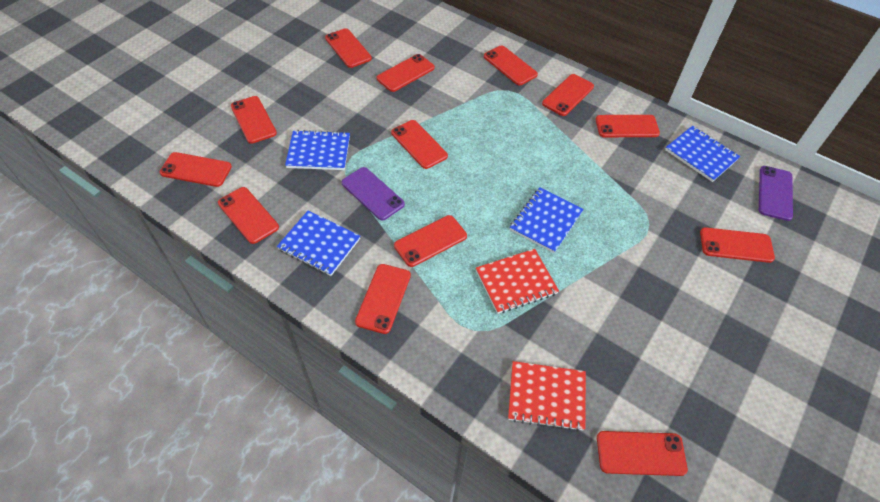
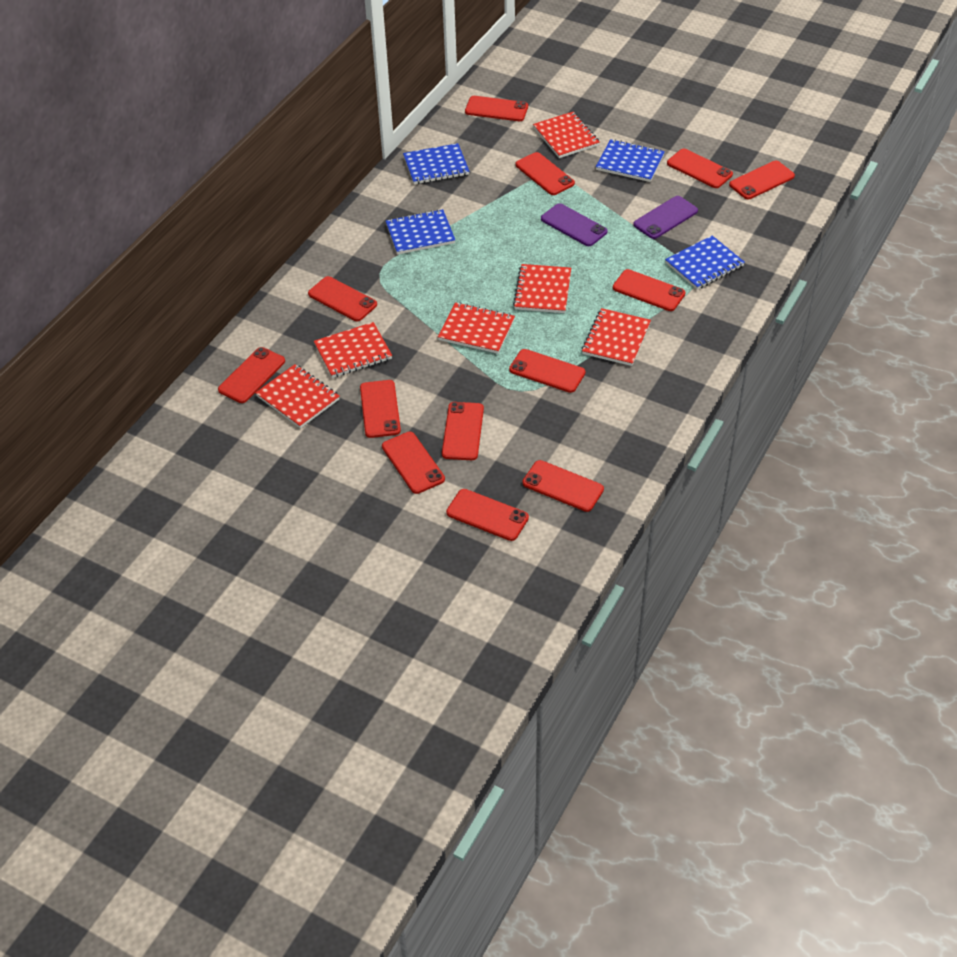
red notebook: 2 -> 6

